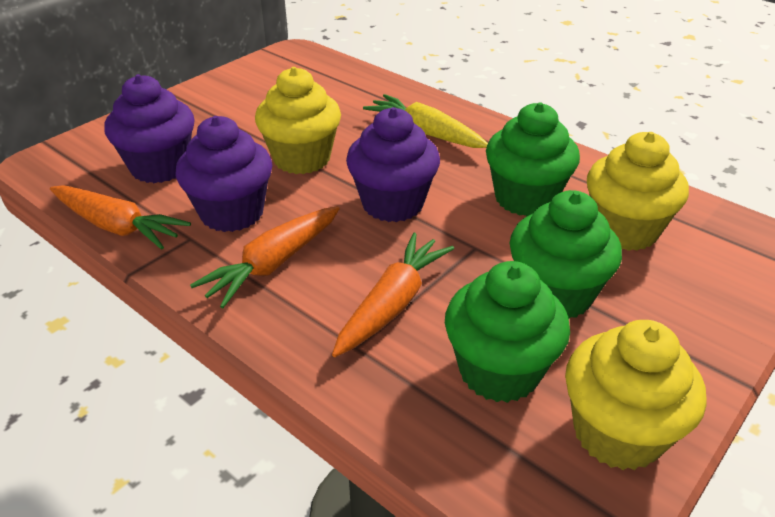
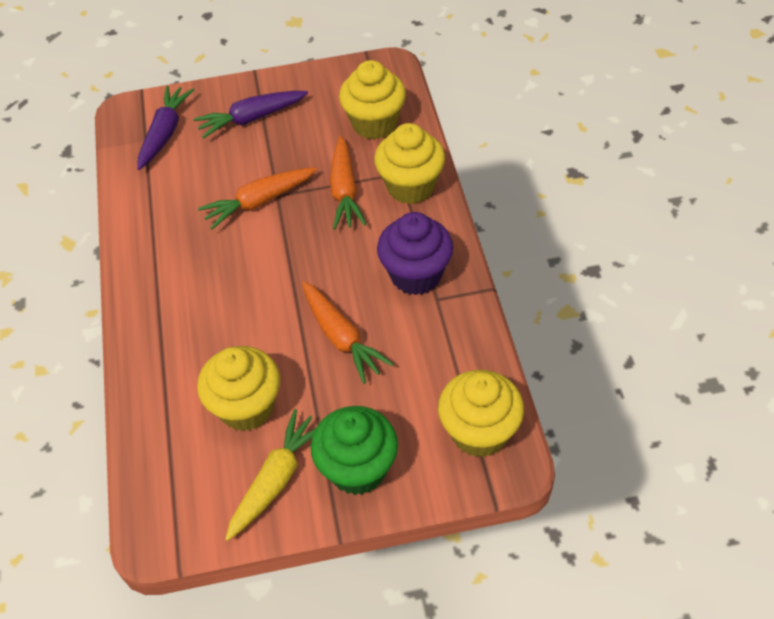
green cupcake: 3 -> 1
purple carrot: 0 -> 2
purple cupcake: 3 -> 1
yellow cupcake: 3 -> 4

